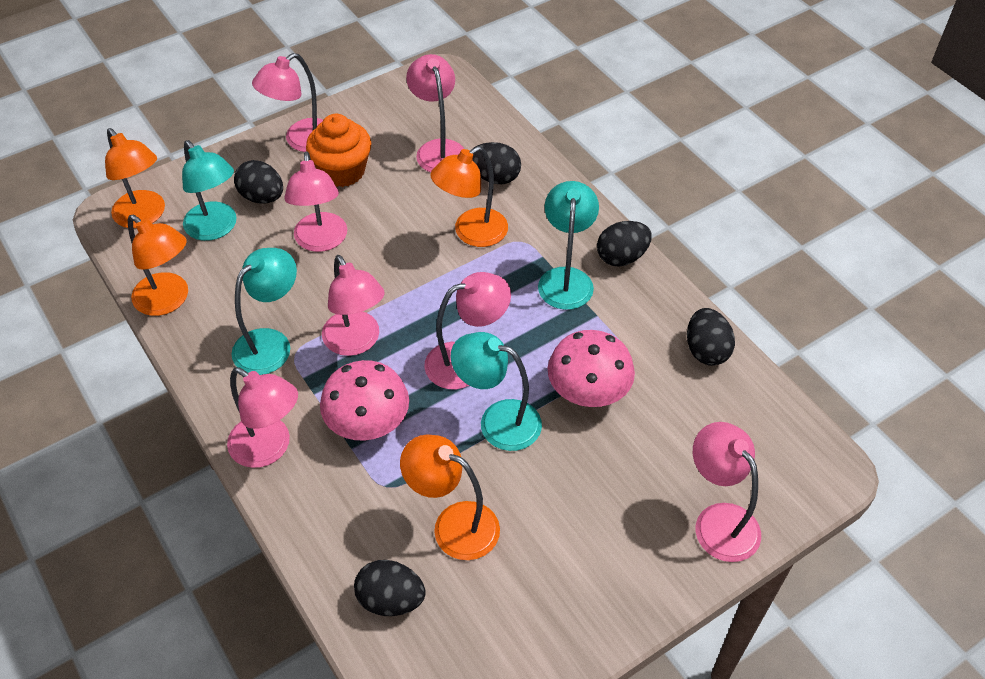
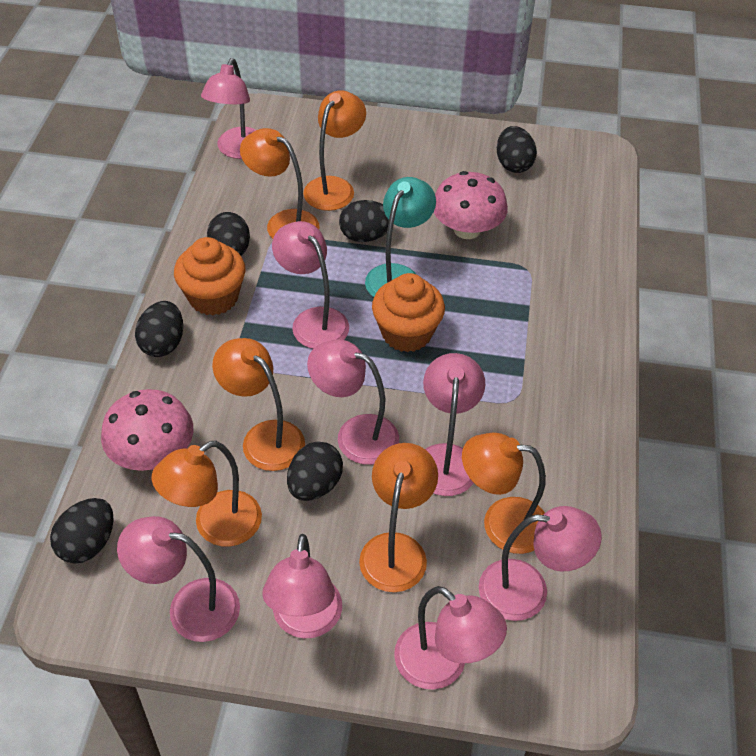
black egg: 5 -> 6
orange cupcake: 1 -> 2
orange lamp: 4 -> 6
pink lamp: 7 -> 8
turquoise lamp: 4 -> 1

